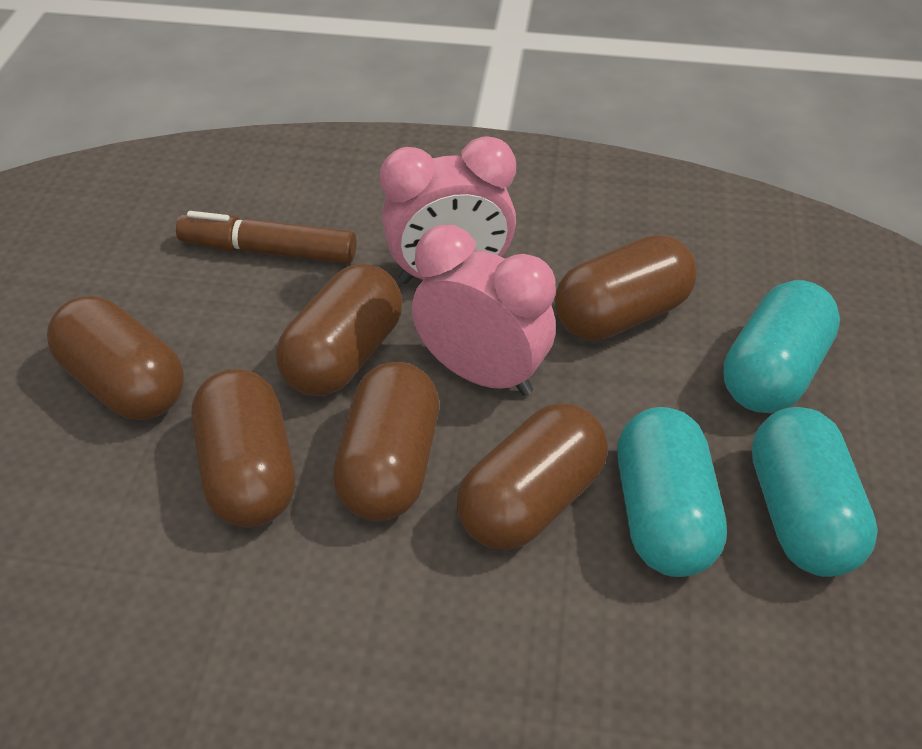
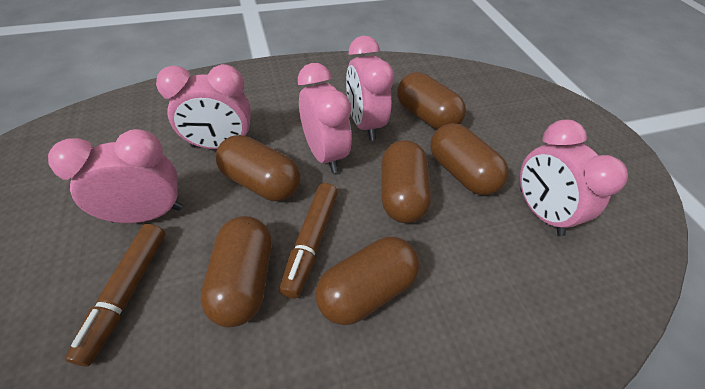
brown marker: 1 -> 2
pink clock: 2 -> 5
turquoise capsule: 3 -> 0

